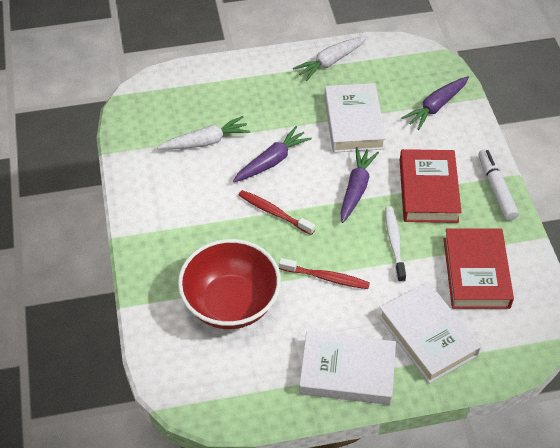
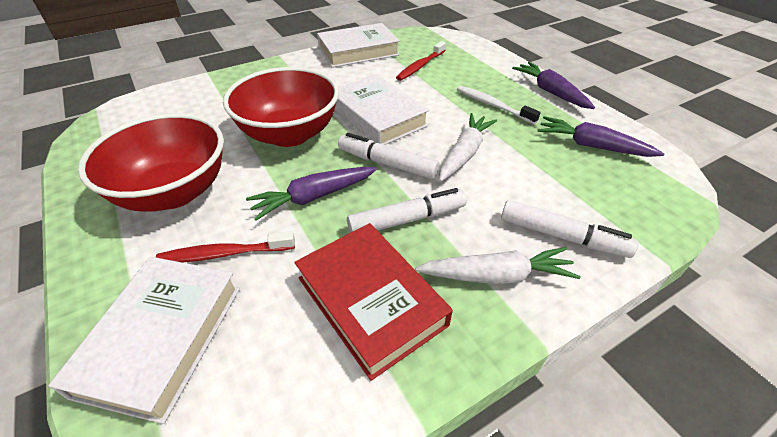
red book: 2 -> 1
red bowl: 1 -> 2
white marker: 1 -> 3

